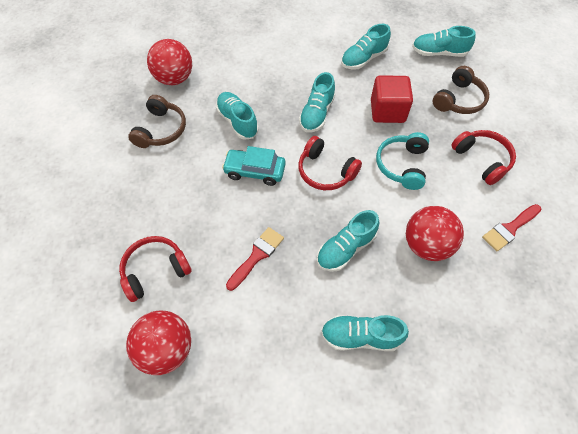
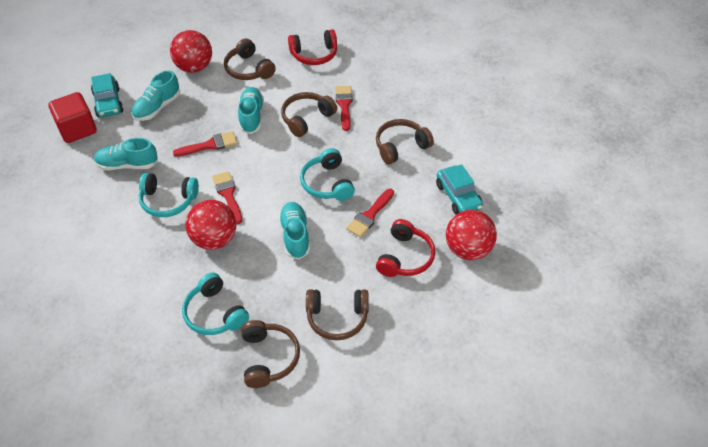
brown headphones: 2 -> 5
red brush: 2 -> 4
red headphones: 3 -> 2
turquoise car: 1 -> 2
turquoise headphones: 1 -> 3
turquoise shoe: 6 -> 4

